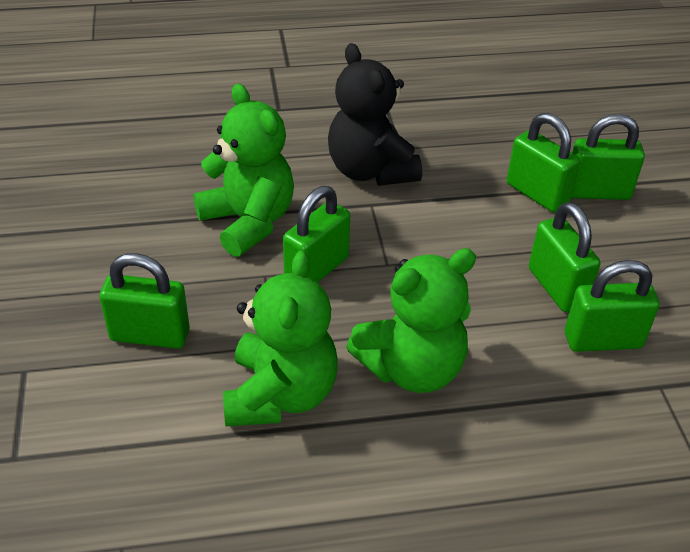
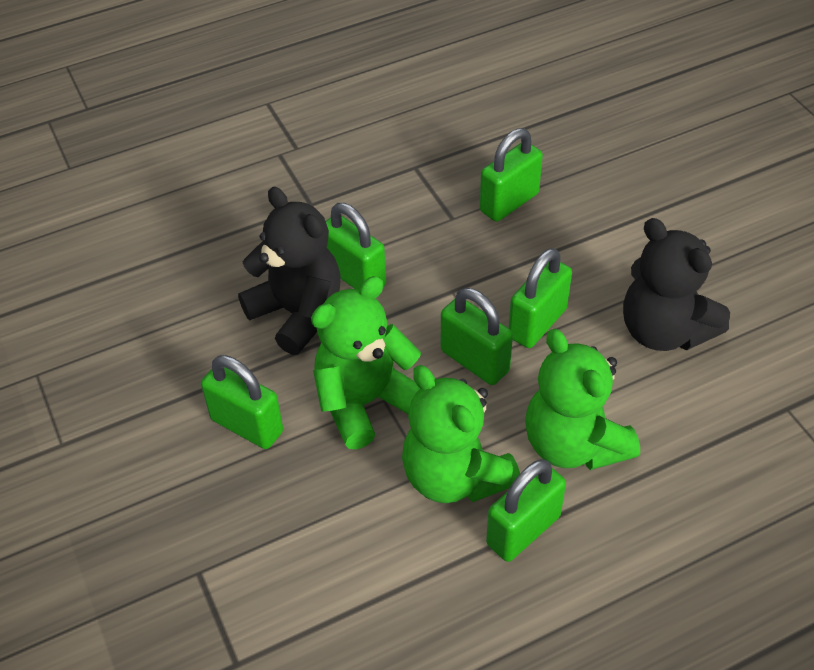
black teddy bear: 1 -> 2

